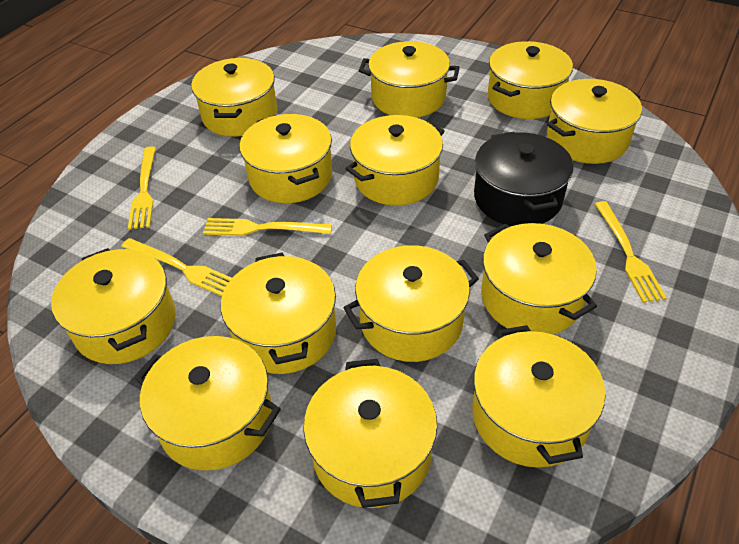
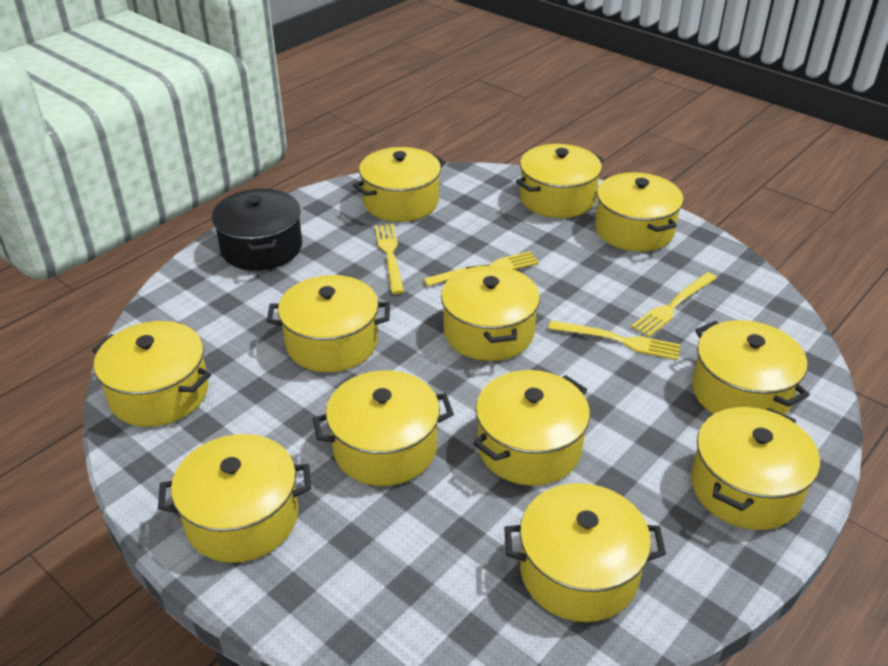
yellow pot: 13 -> 12

